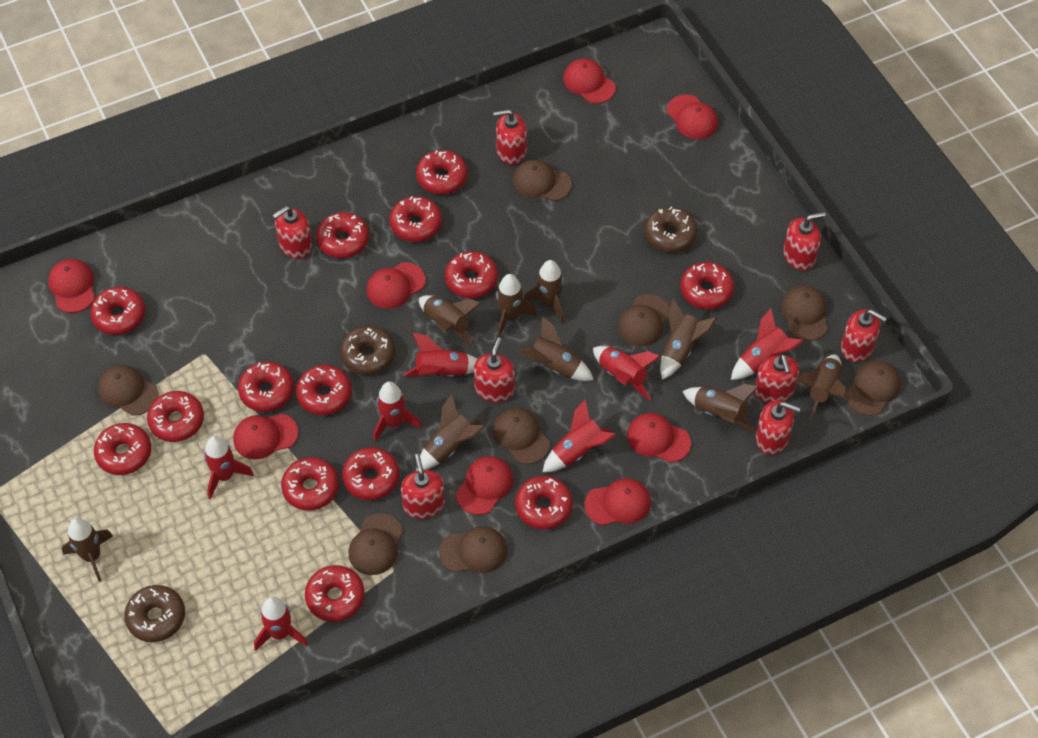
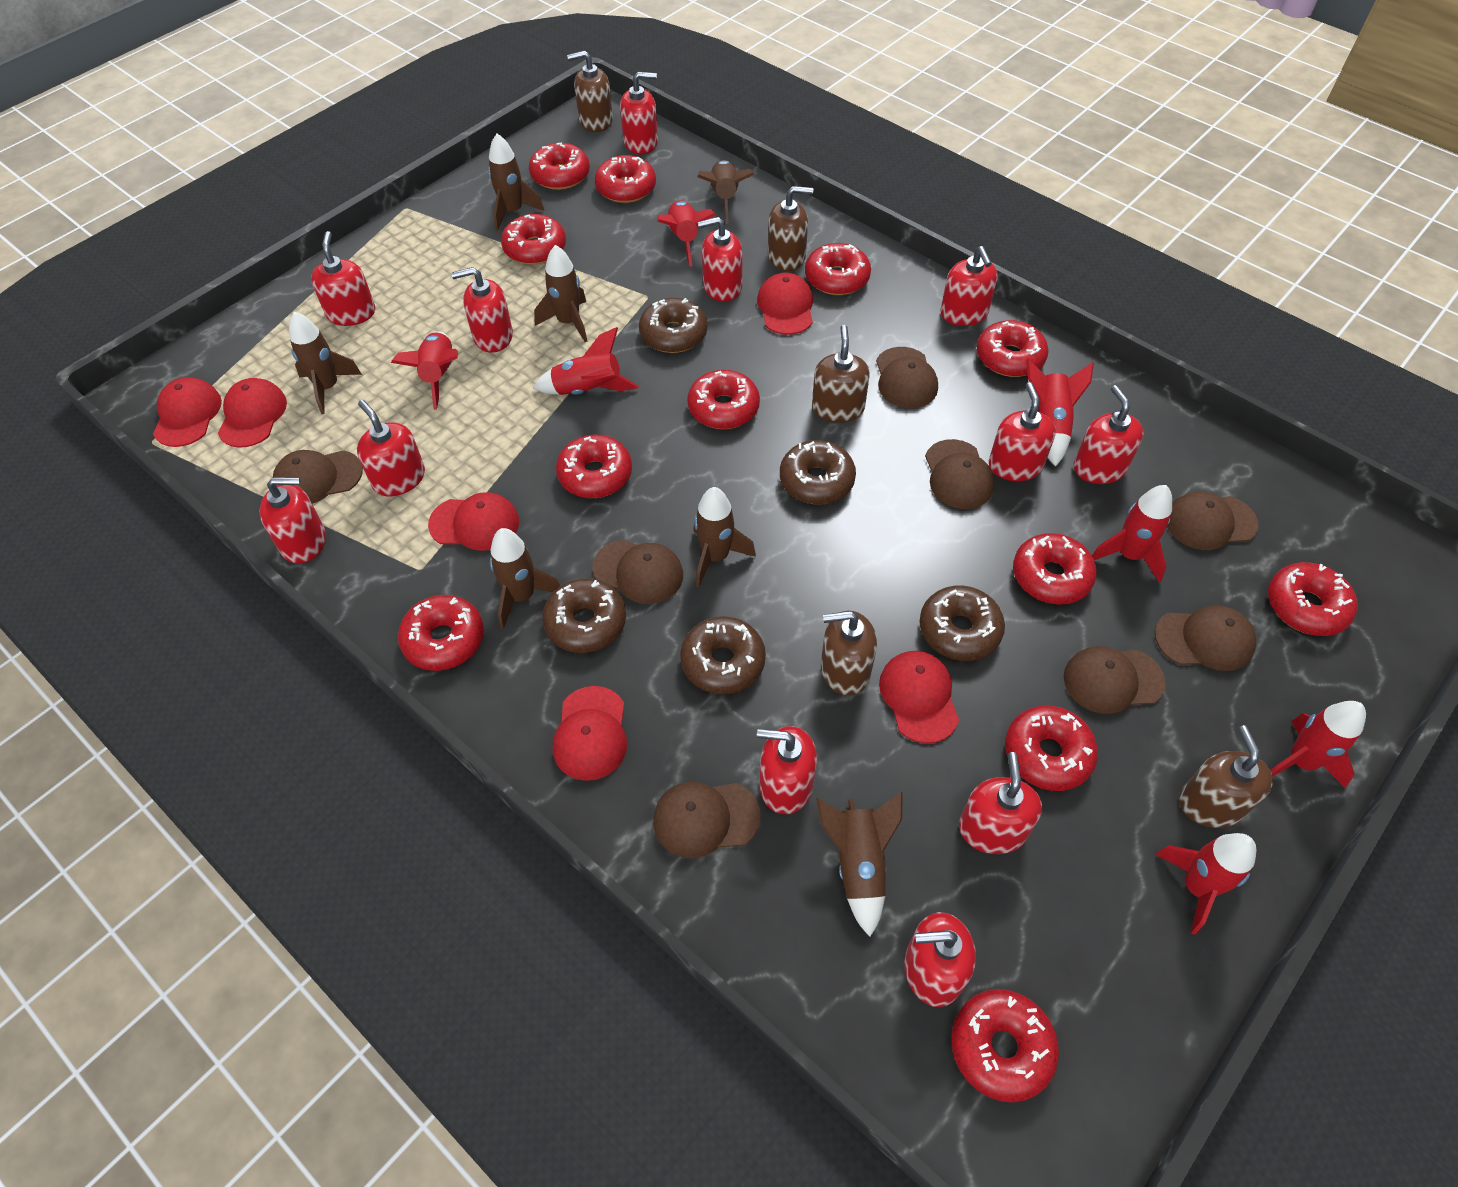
brown donut: 3 -> 5
brown rocket: 9 -> 7
brown soap dispenser: 0 -> 5
red cap: 8 -> 6
red donut: 14 -> 12
red soap dispenser: 8 -> 12

